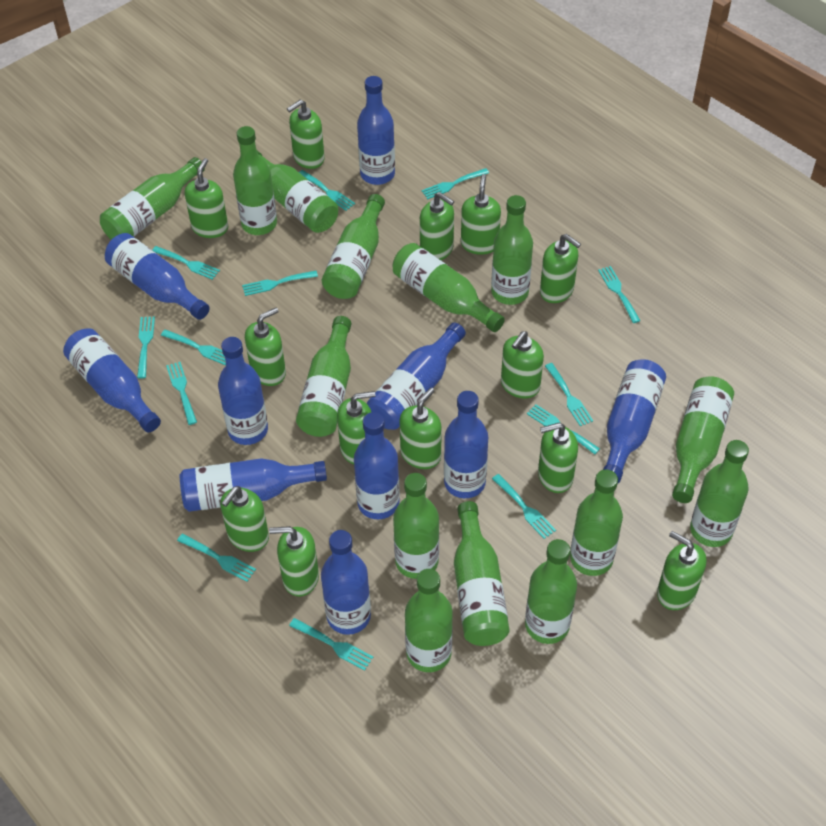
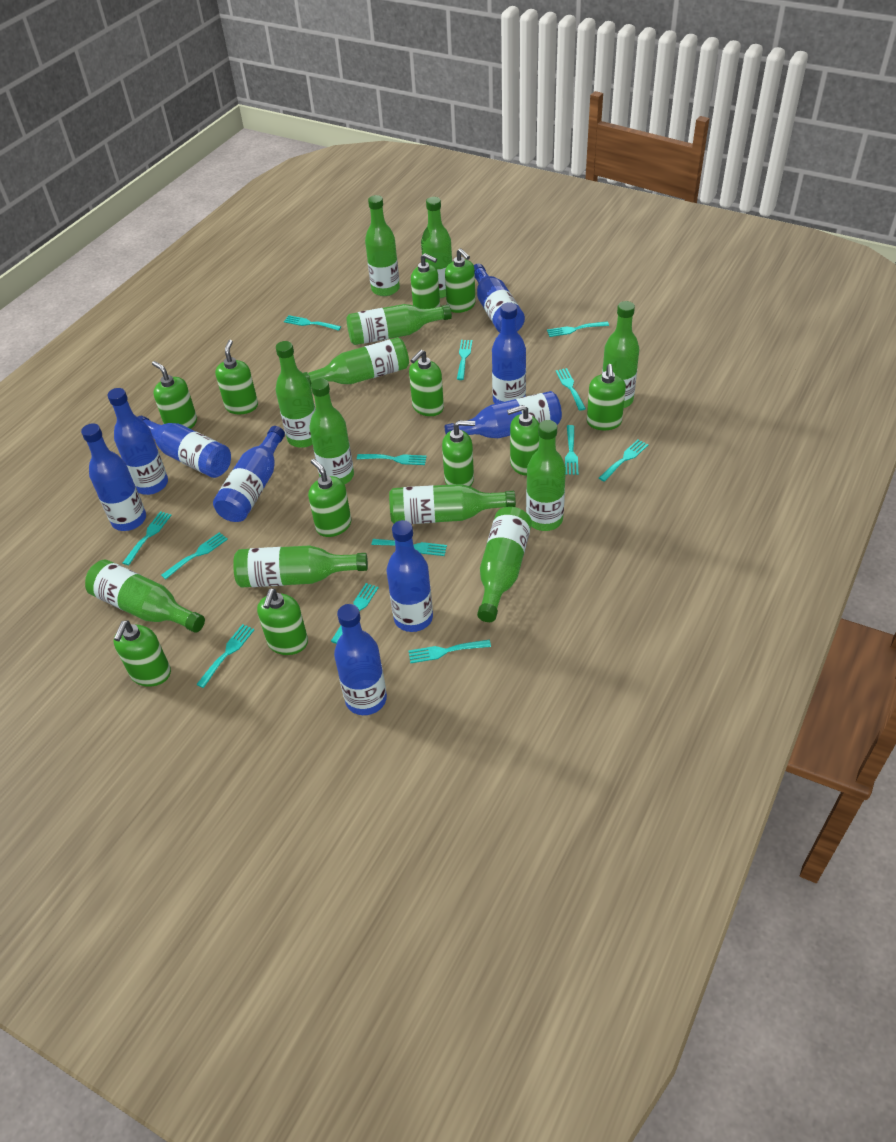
blue bottle: 10 -> 9
green bottle: 14 -> 12
green soap dispenser: 13 -> 11

